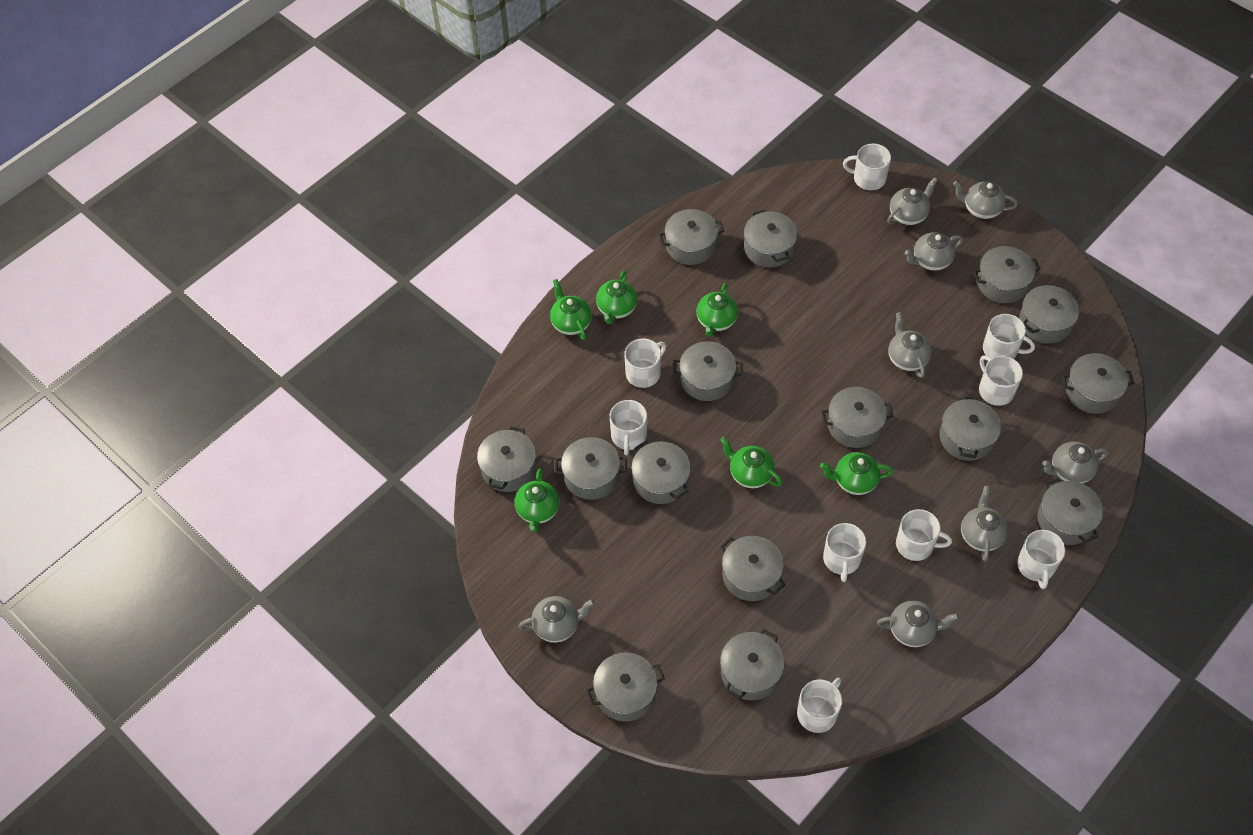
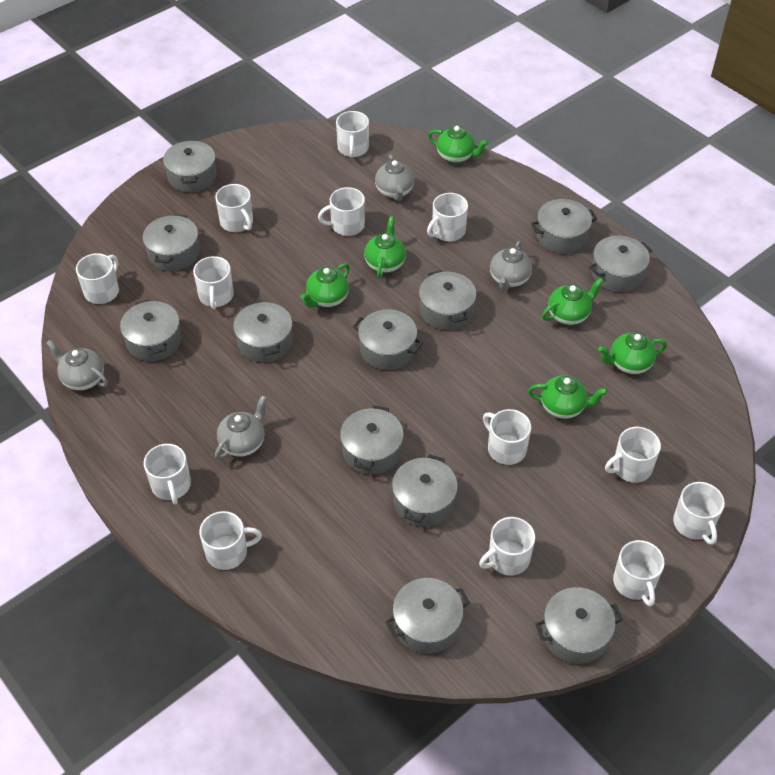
grey pot: 15 -> 12
grey teapot: 8 -> 4
white mug: 9 -> 13

